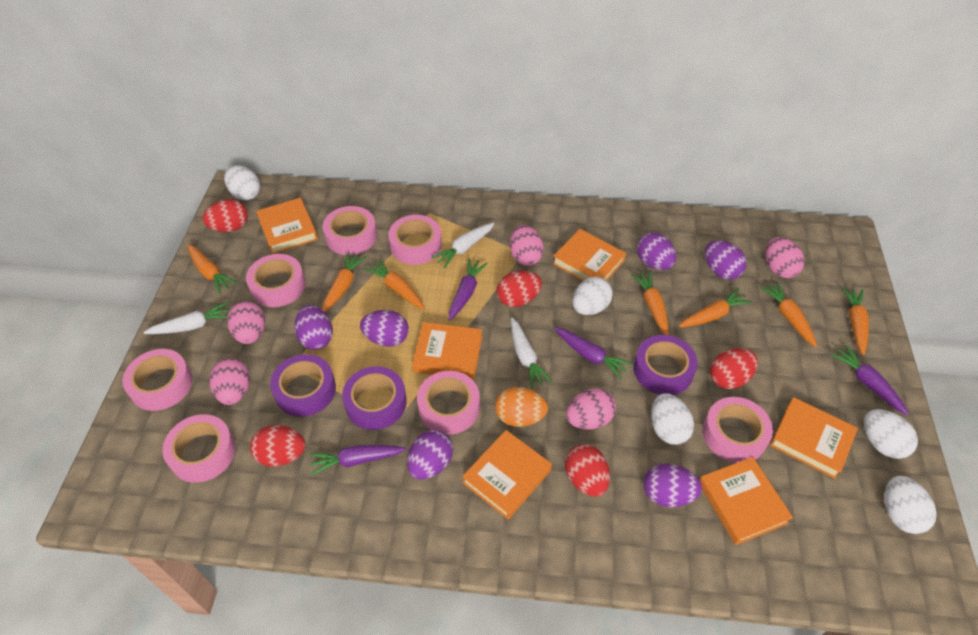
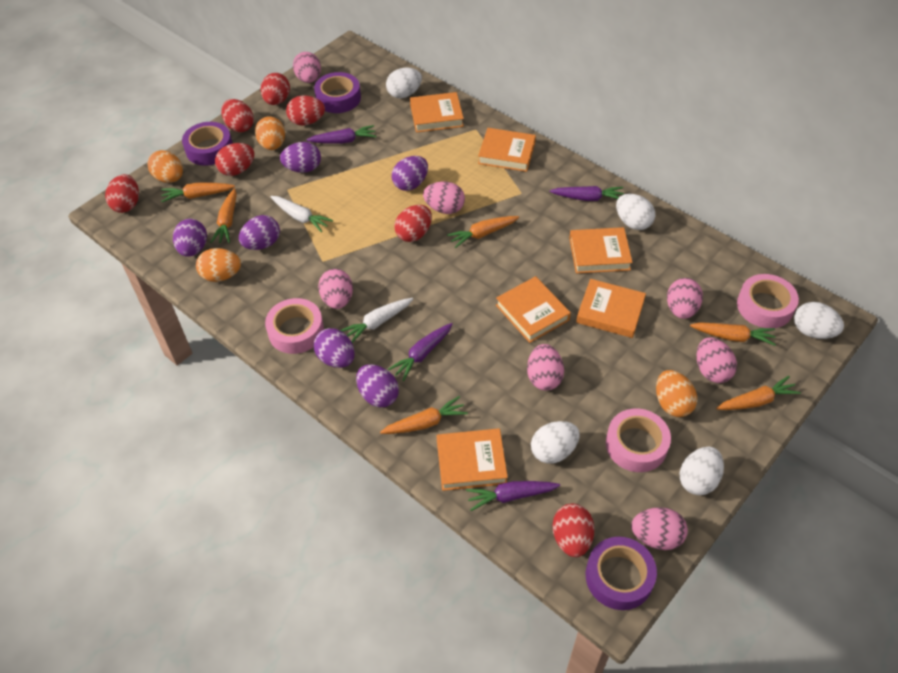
orange carrot: 7 -> 6
orange egg: 1 -> 4
pink egg: 5 -> 7
pink tape: 7 -> 3
red egg: 5 -> 7
white carrot: 3 -> 2

